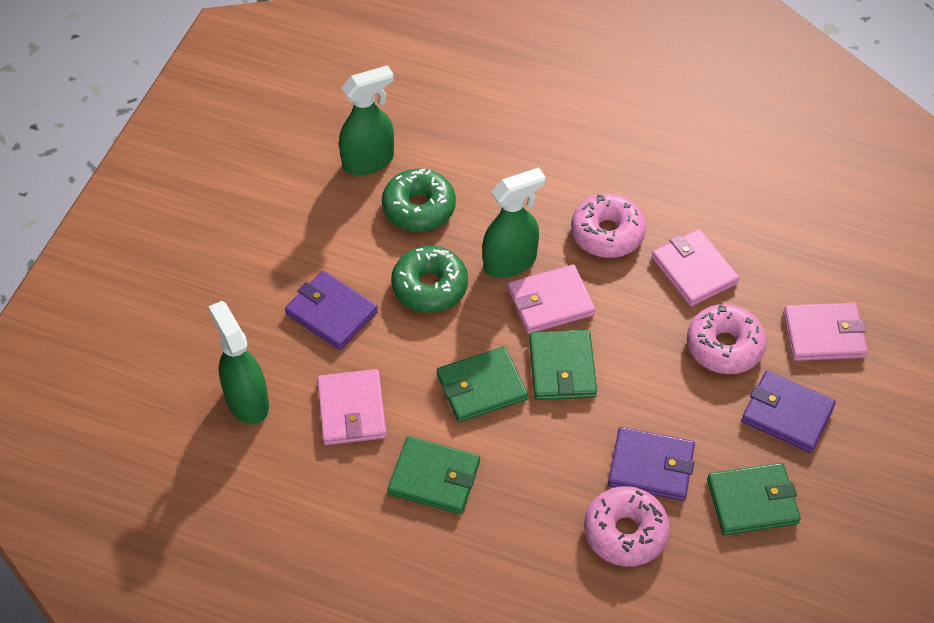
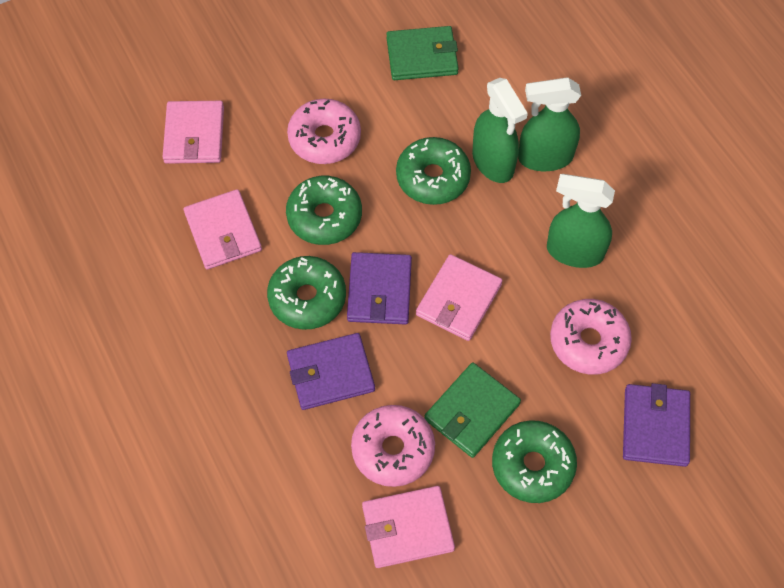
green donut: 2 -> 4
green wallet: 4 -> 2

